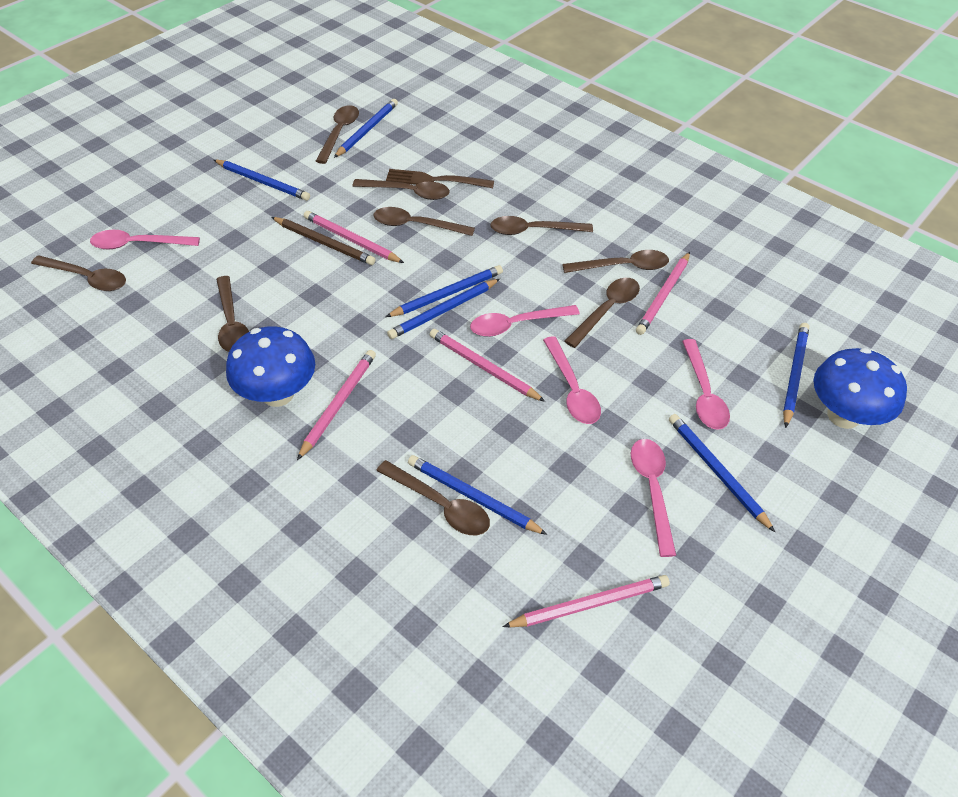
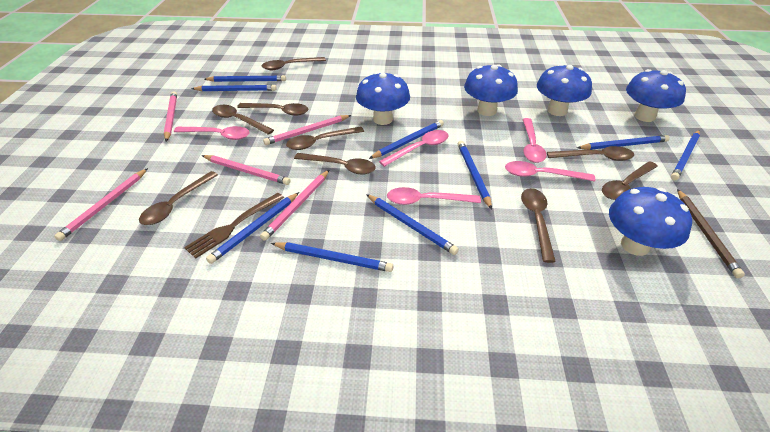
blue mushroom: 2 -> 5
blue pencil: 7 -> 9

